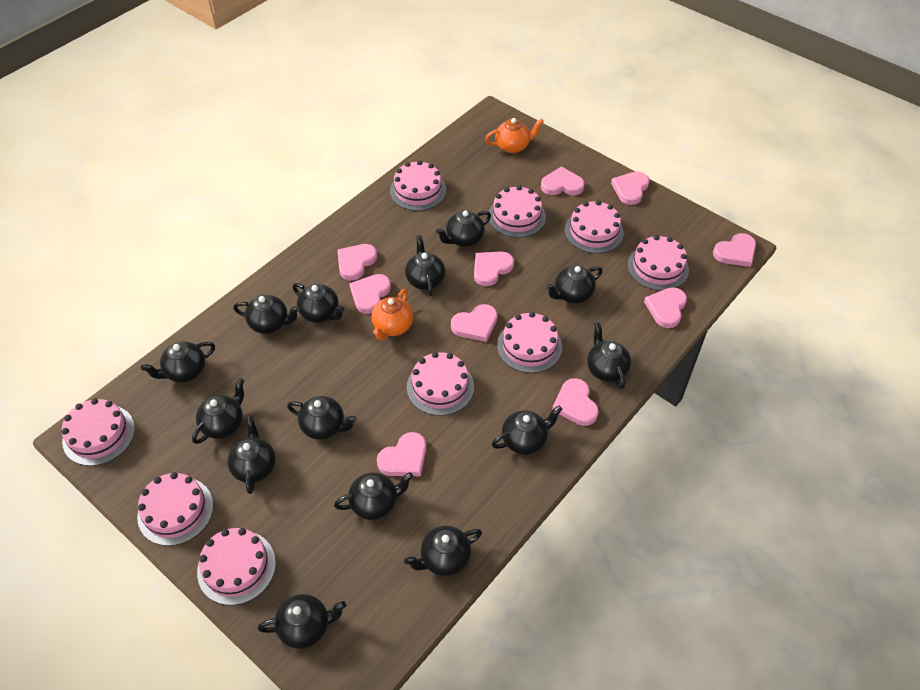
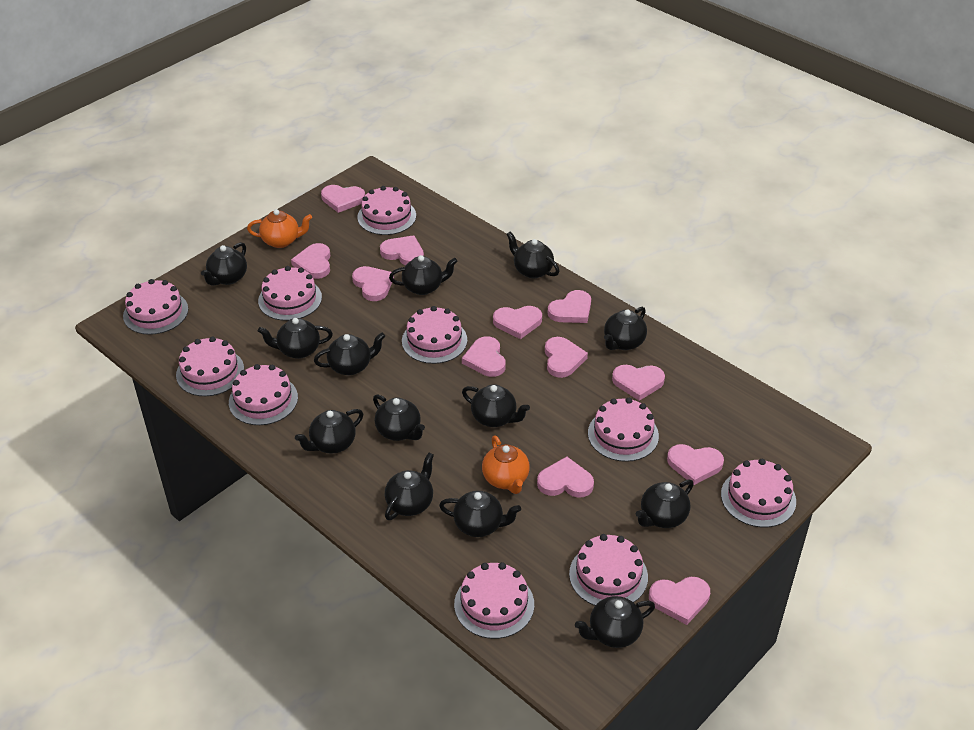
black teapot: 14 -> 13
pink cake: 9 -> 10
pink heart: 10 -> 12

